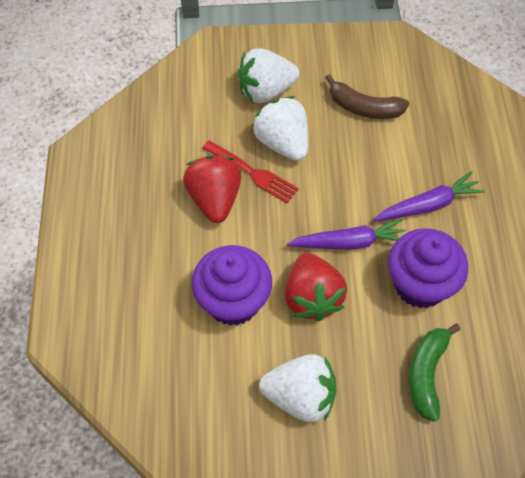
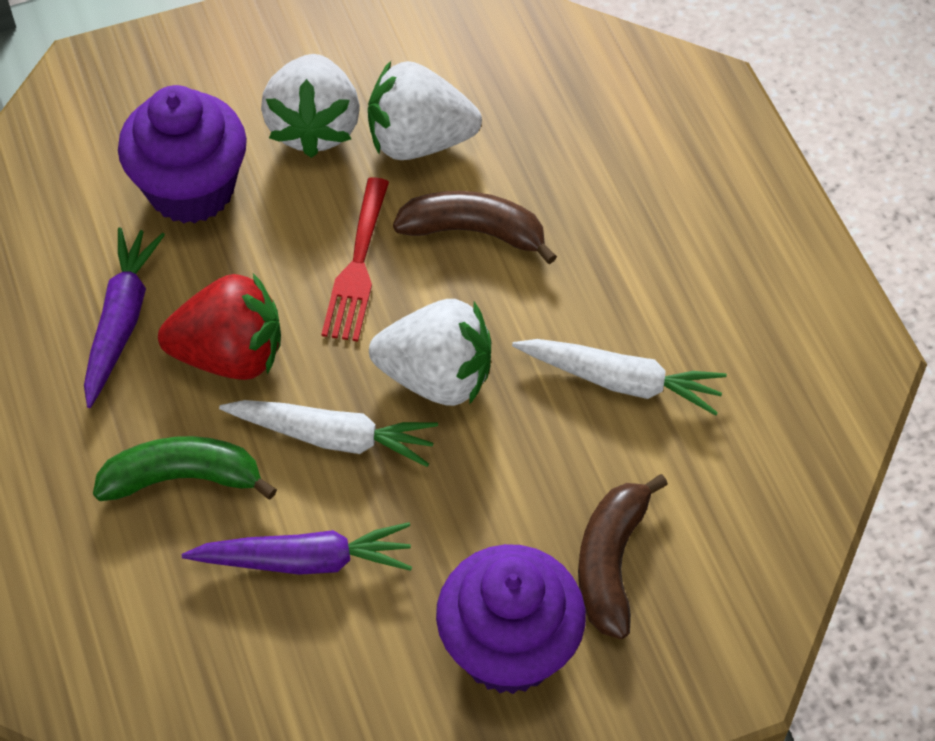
brown banana: 1 -> 2
red strawberry: 2 -> 1
white carrot: 0 -> 2

